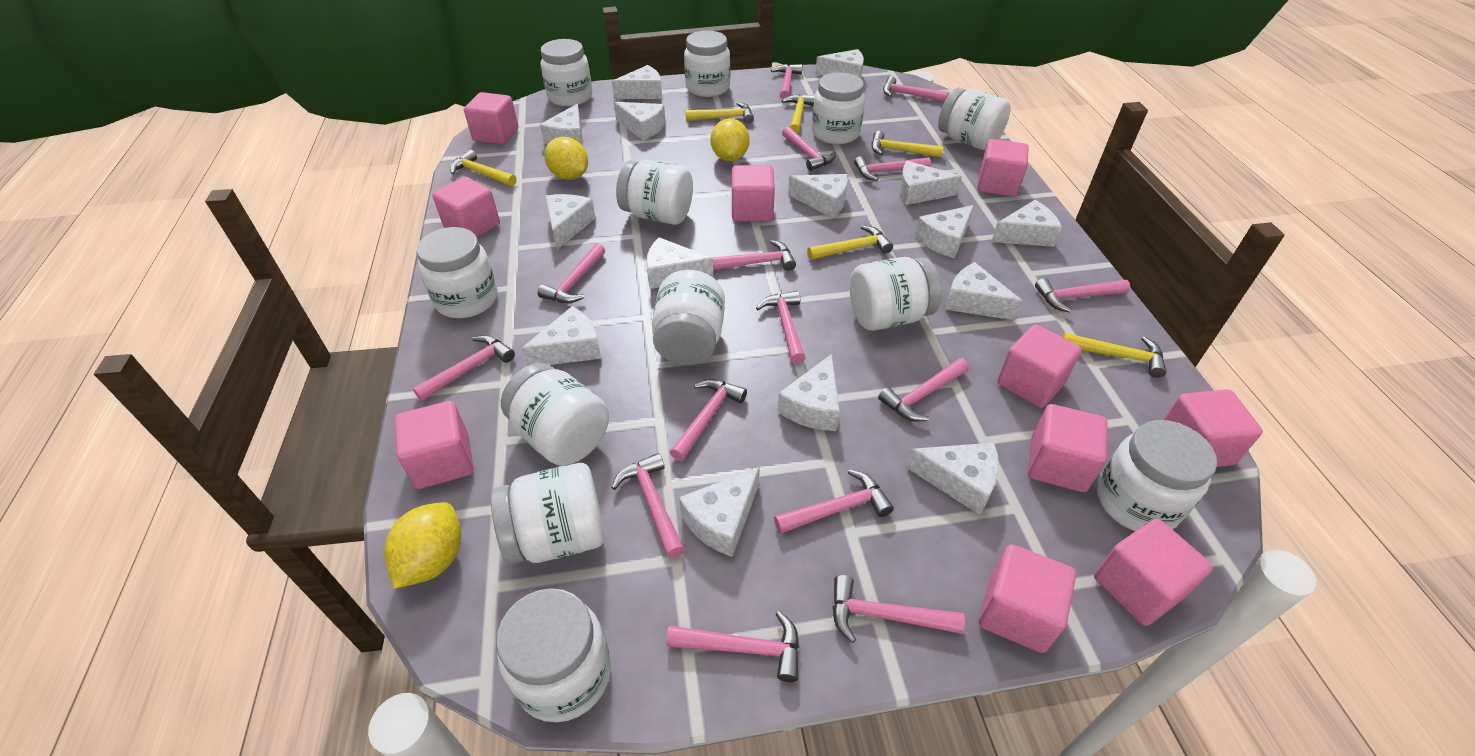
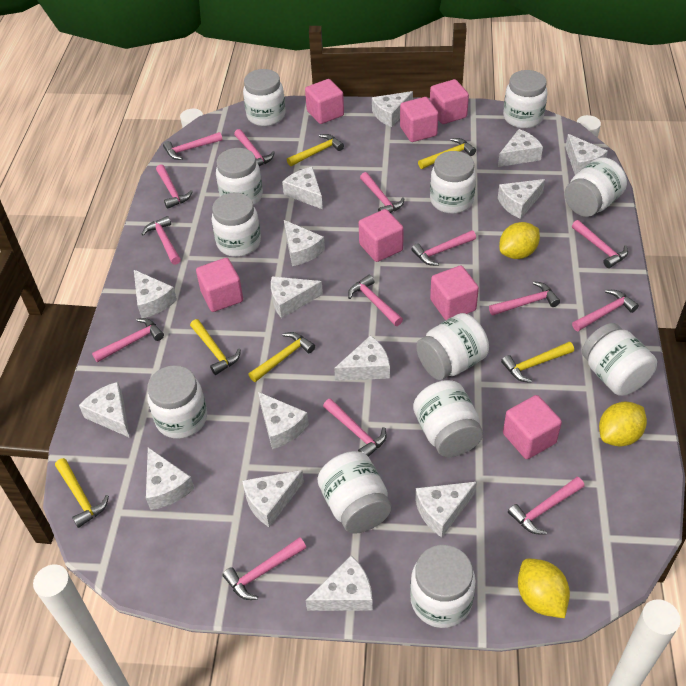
pink cube: 10 -> 7
pink hammer: 15 -> 14

